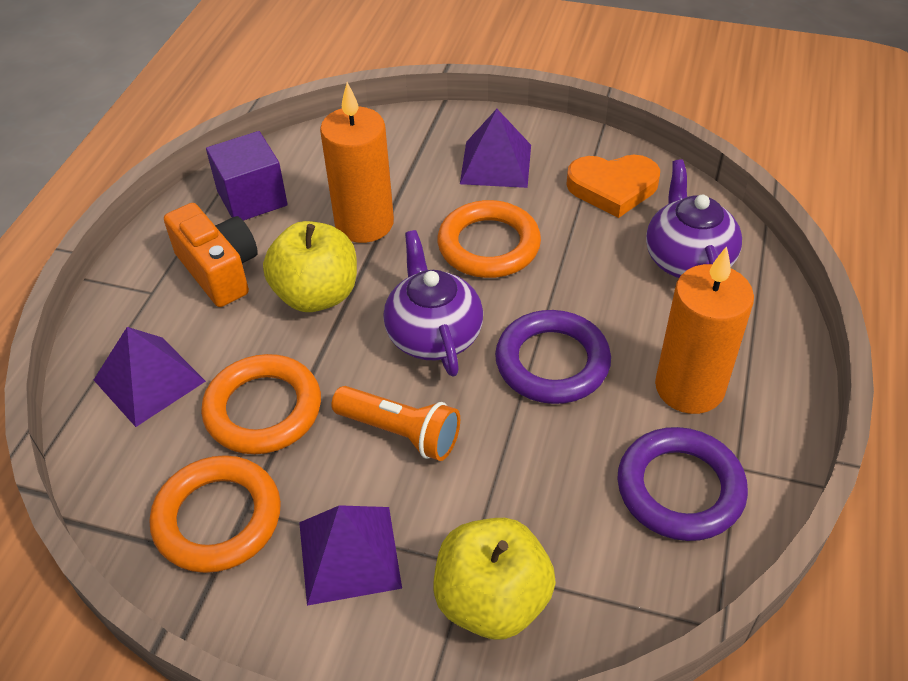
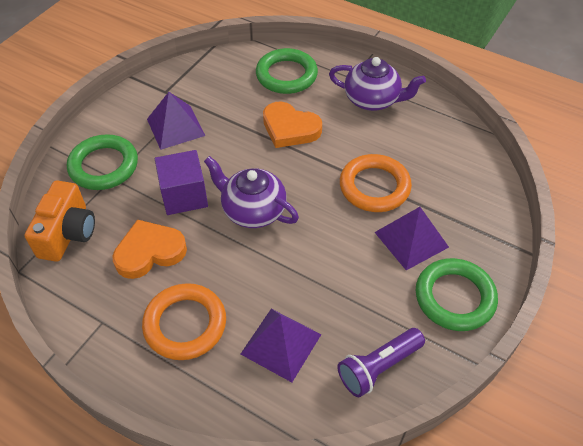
green ring: 0 -> 3
orange candle: 2 -> 0
orange flashlight: 1 -> 0
orange heart: 1 -> 2
orange ring: 3 -> 2
purple flashlight: 0 -> 1
purple ring: 2 -> 0
yellow apple: 2 -> 0

